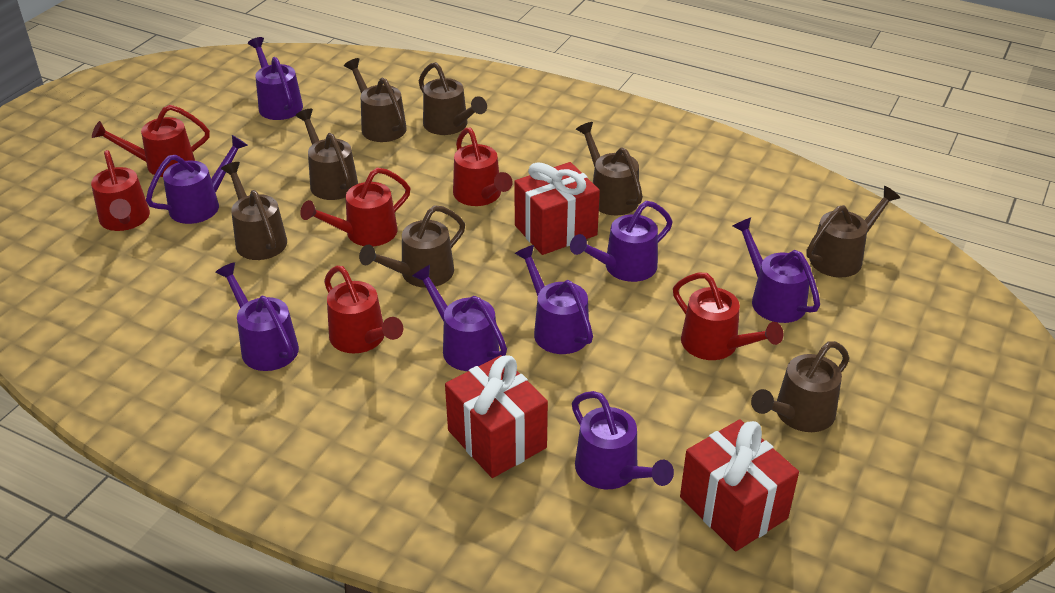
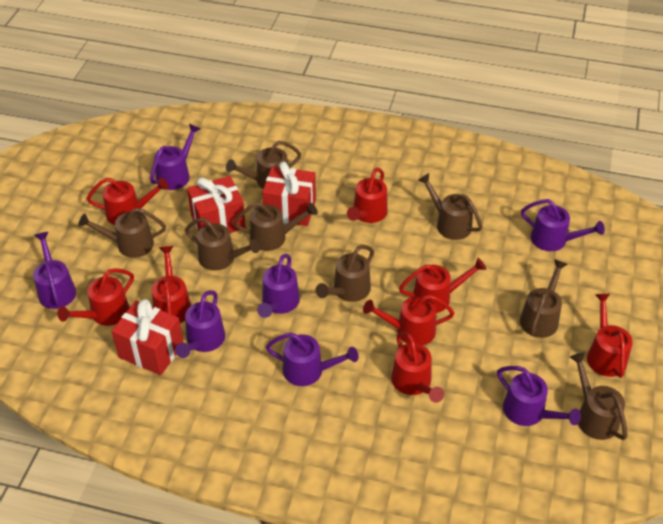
purple watering can: 8 -> 7
red watering can: 6 -> 8

